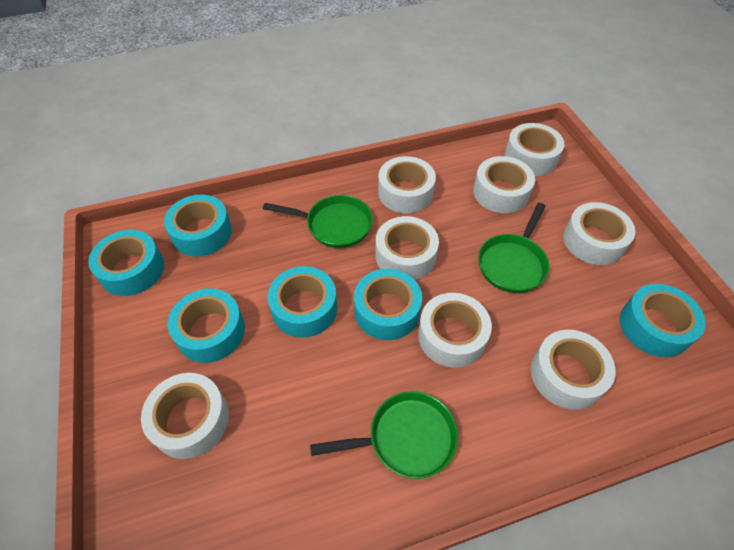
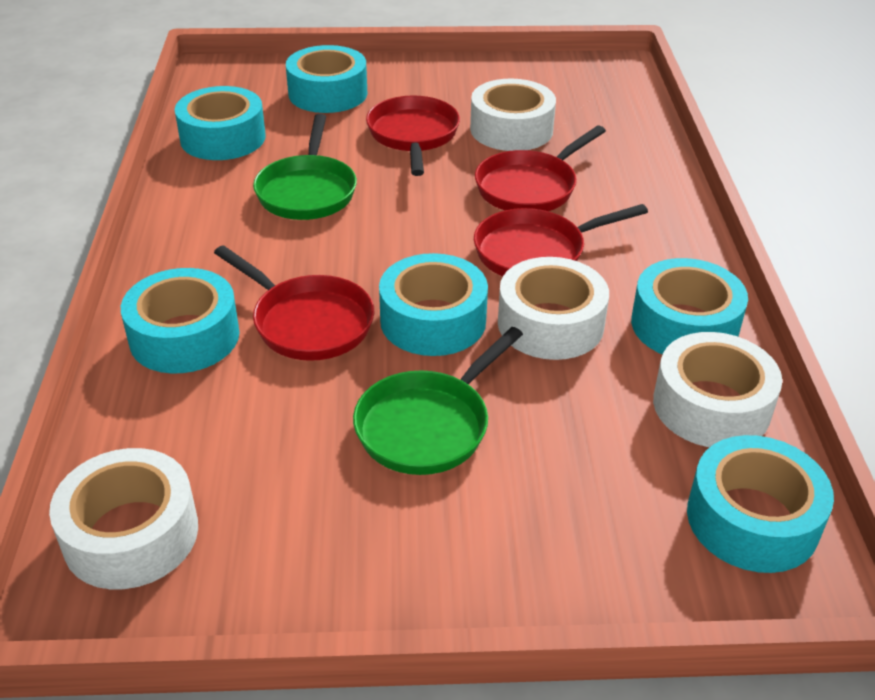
green pan: 3 -> 2
red pan: 0 -> 4
white tape: 8 -> 4

